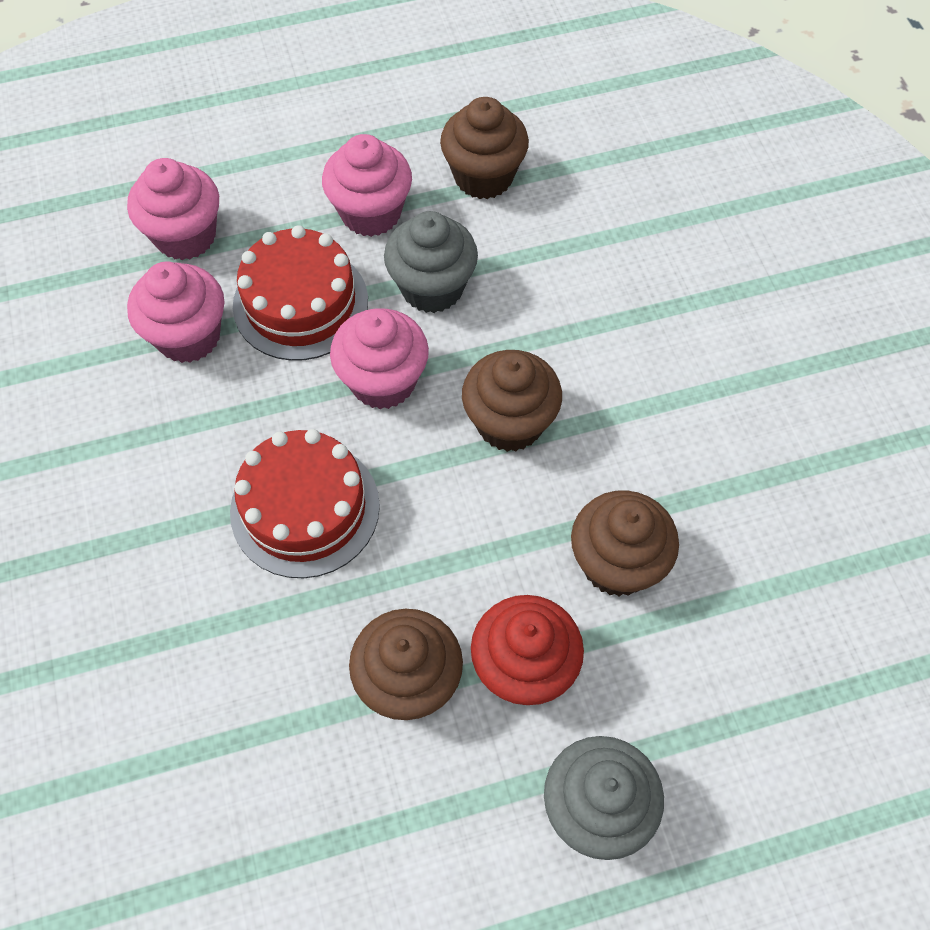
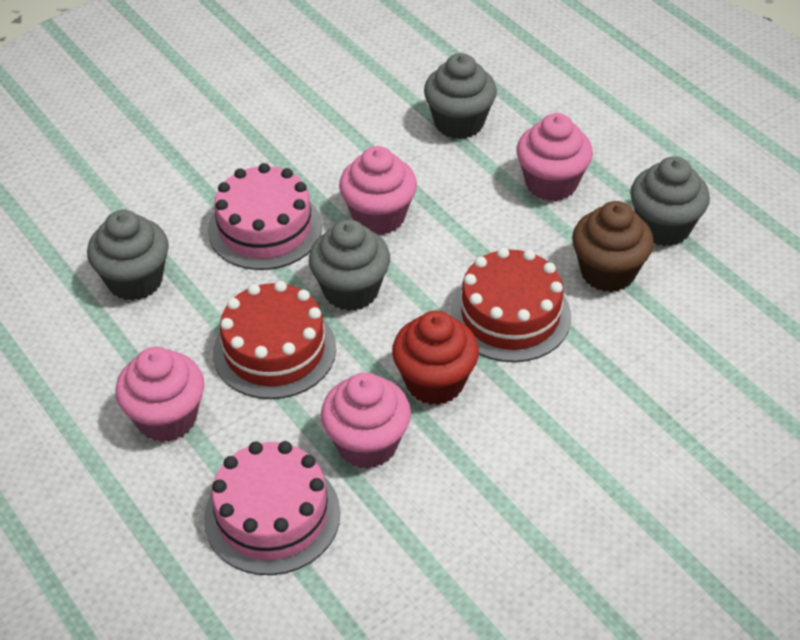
brown cupcake: 4 -> 1
grey cupcake: 2 -> 4
pink cake: 0 -> 2

